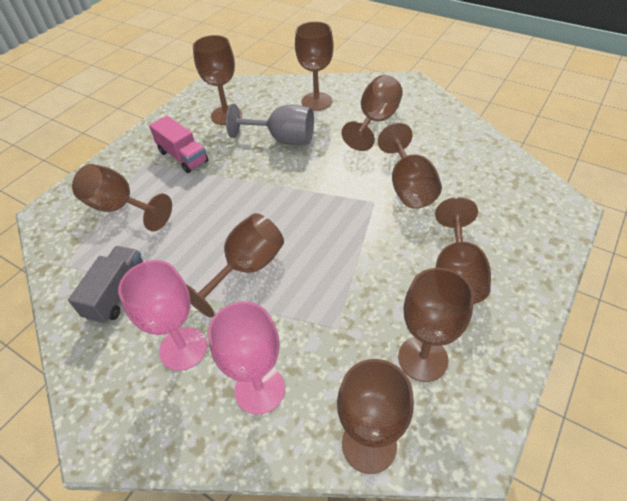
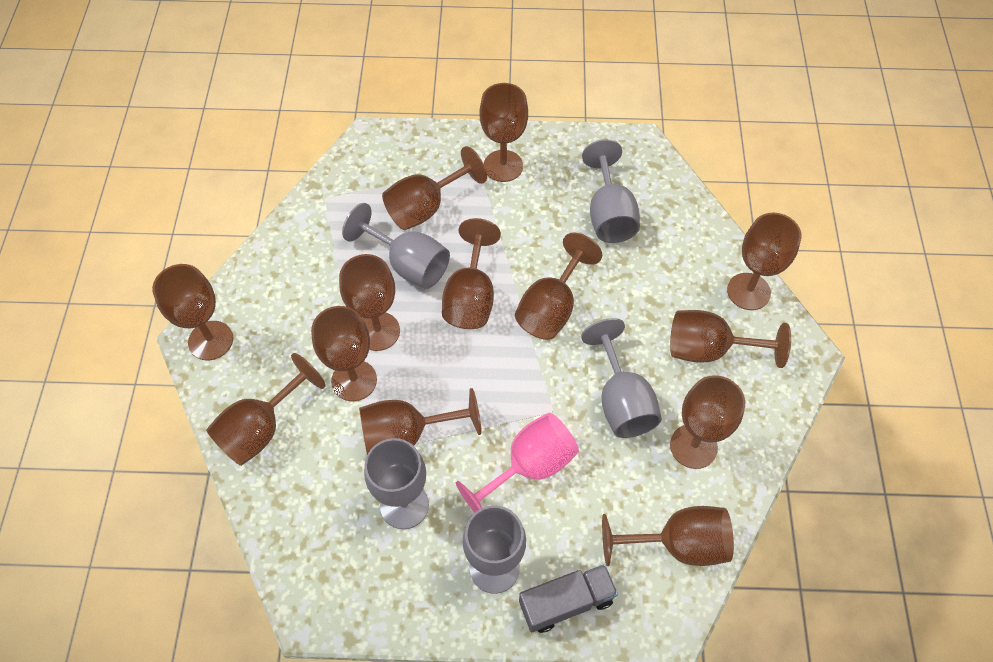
brown goblet: 9 -> 13
grey goblet: 1 -> 5
pink goblet: 2 -> 1
pink truck: 1 -> 0

